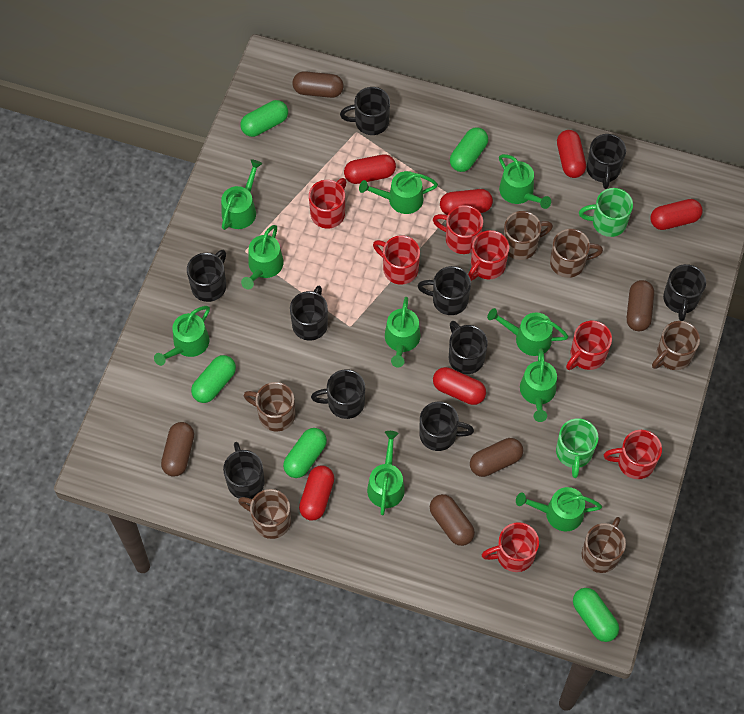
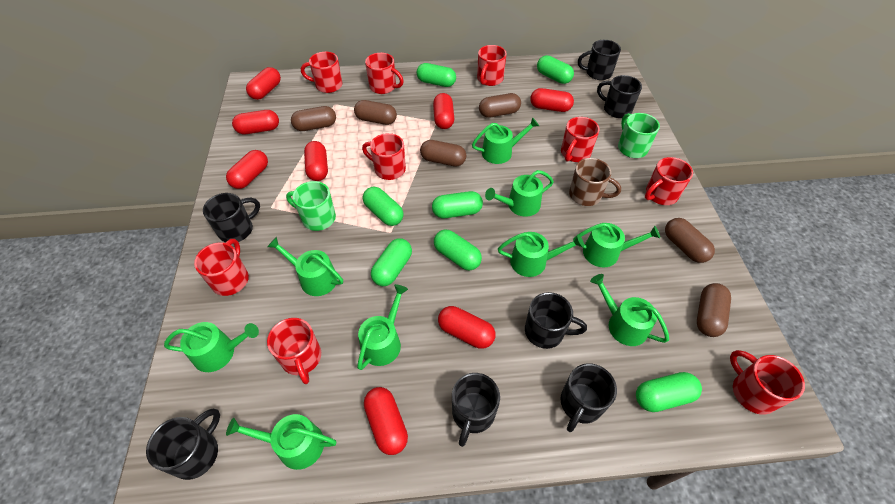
black mug: 10 -> 7
brown capsule: 5 -> 6
brown mug: 6 -> 1
green capsule: 5 -> 7
green watering can: 10 -> 9
red capsule: 6 -> 8
red mug: 7 -> 9

